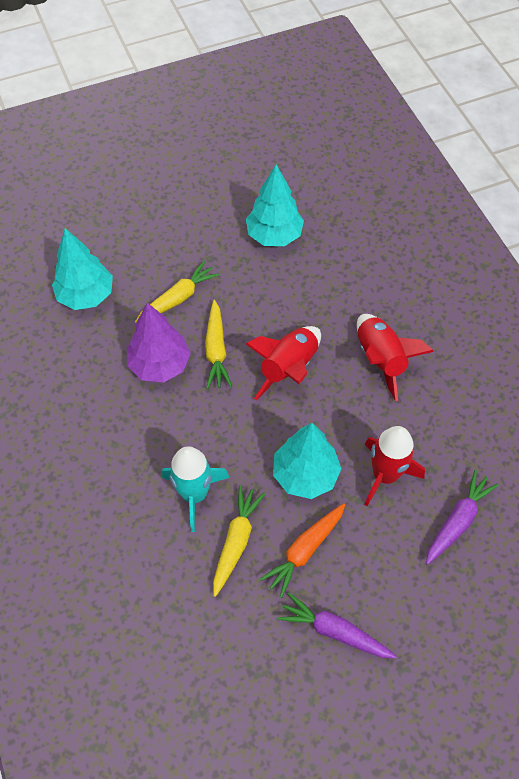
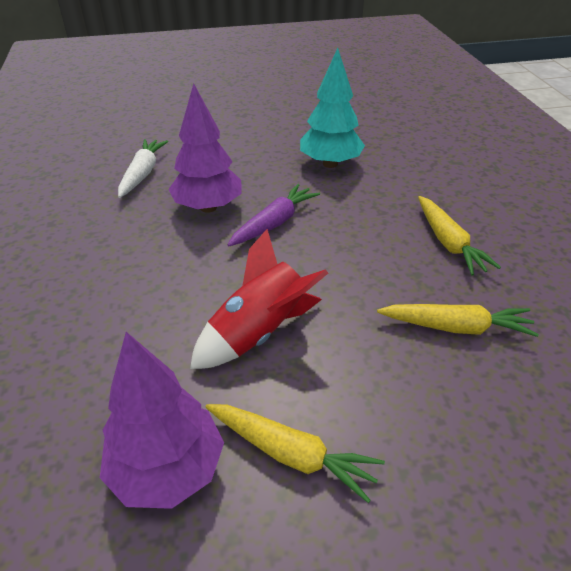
orange carrot: 1 -> 0
purple carrot: 2 -> 1
purple tree: 1 -> 2
red rocket: 3 -> 1
turquoise rocket: 1 -> 0
turquoise tree: 3 -> 1
white carrot: 0 -> 1

